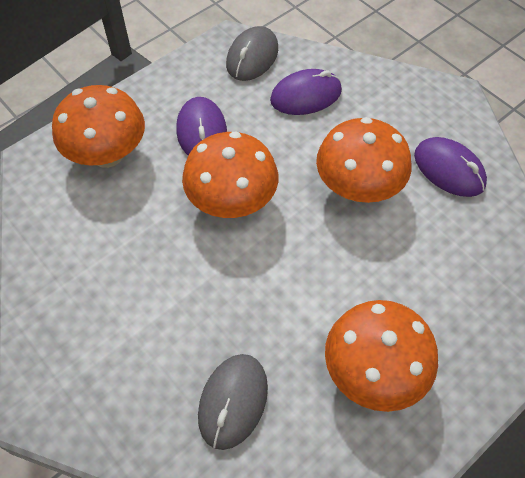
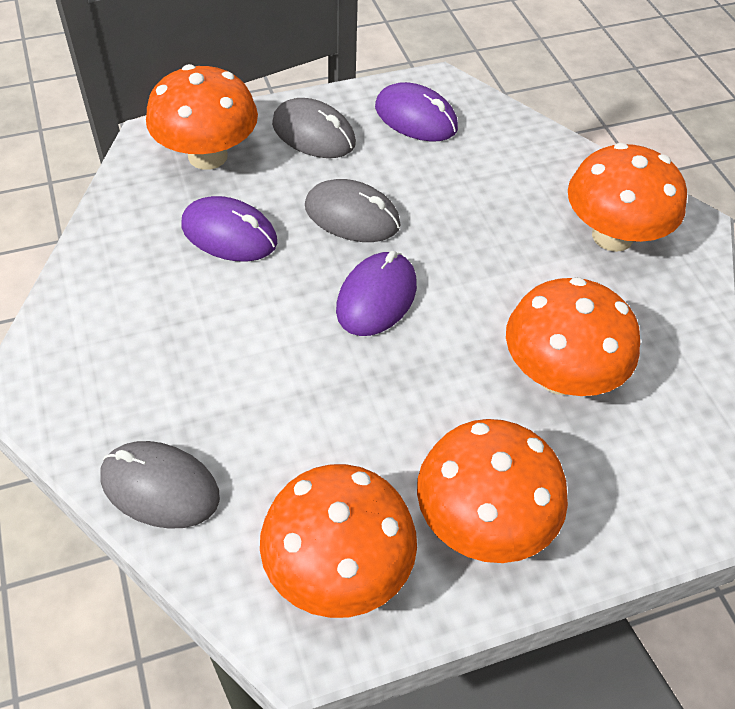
grey mouse: 2 -> 3
orange mushroom: 4 -> 5

